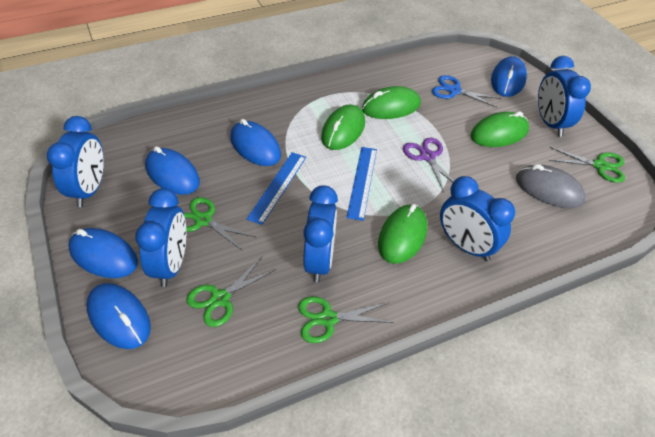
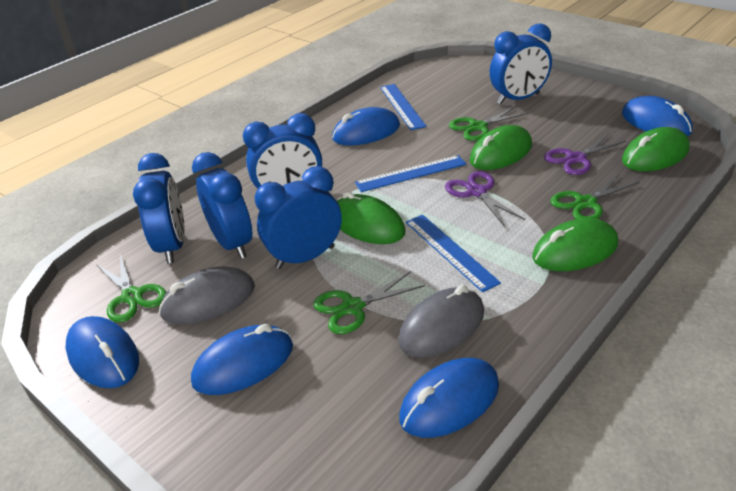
blue ruler: 2 -> 3
blue scissors: 1 -> 0
grey mouse: 1 -> 2
purple scissors: 1 -> 2

